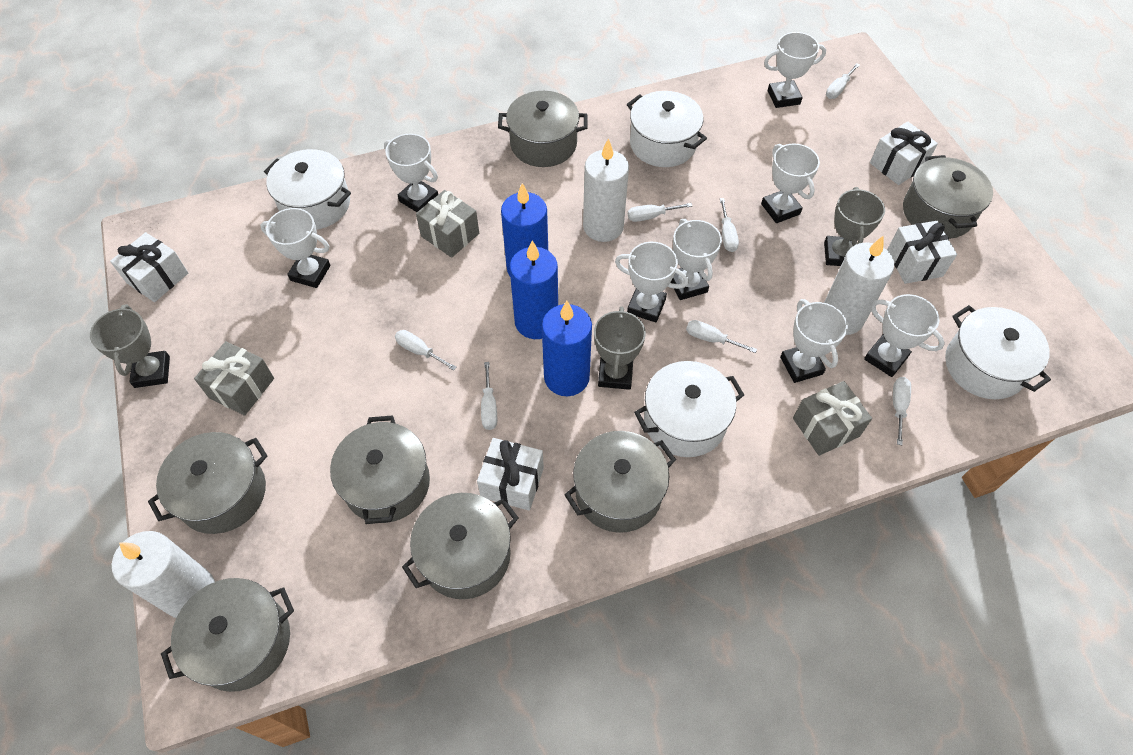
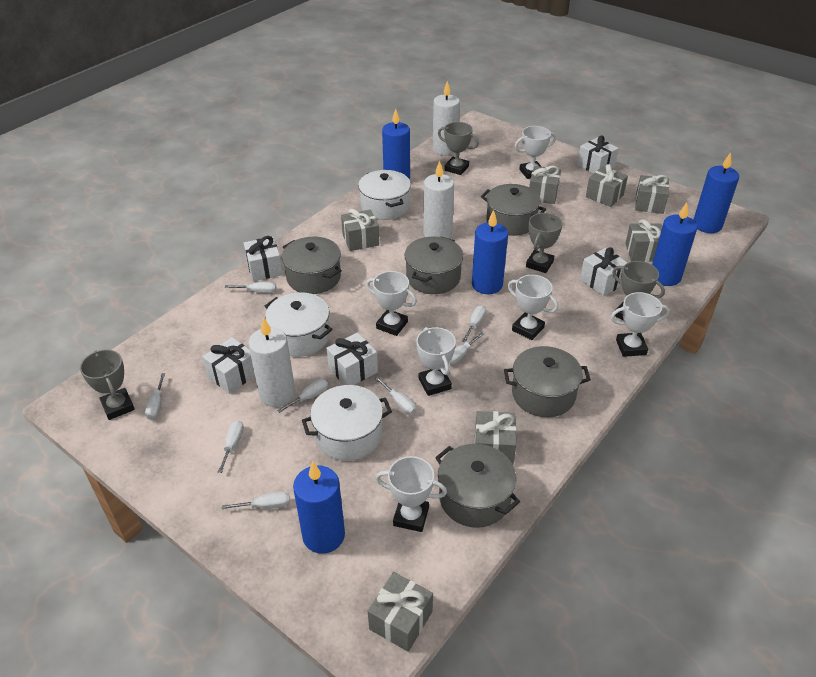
blue candle: 3 -> 5
grey gift: 3 -> 7
grey pot: 7 -> 5
grey trophy: 3 -> 4
white gift: 4 -> 5
white pot: 4 -> 3
white screwdriver: 7 -> 8
white trophy: 8 -> 6

